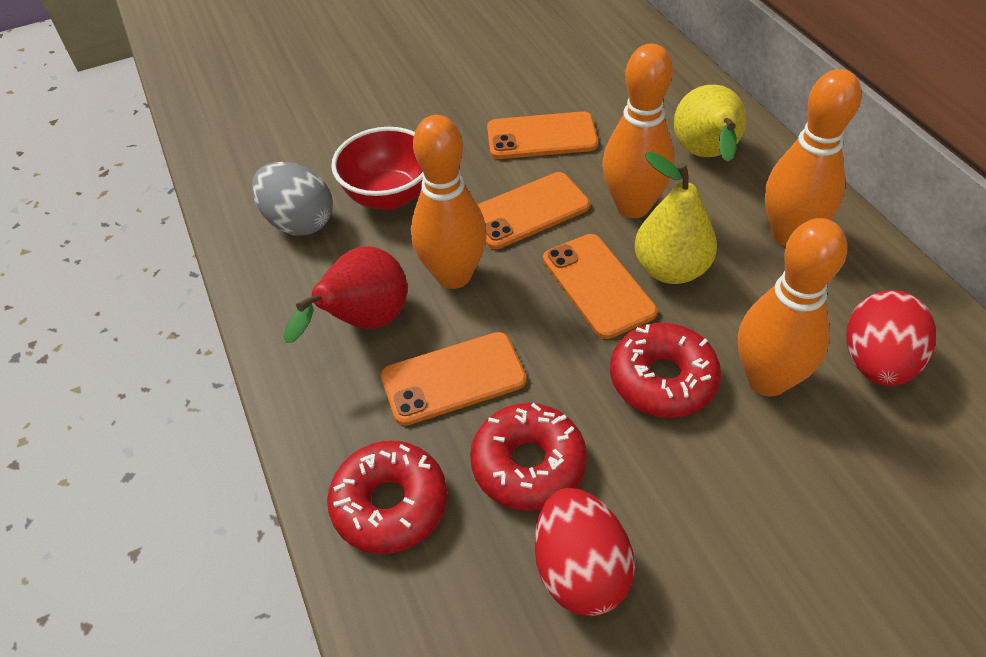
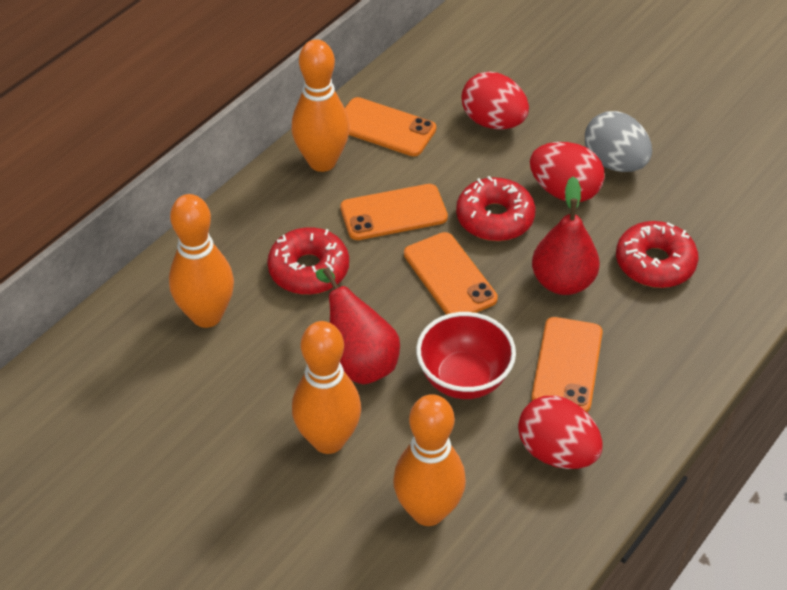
red egg: 2 -> 3
red pear: 1 -> 2
yellow pear: 2 -> 0

